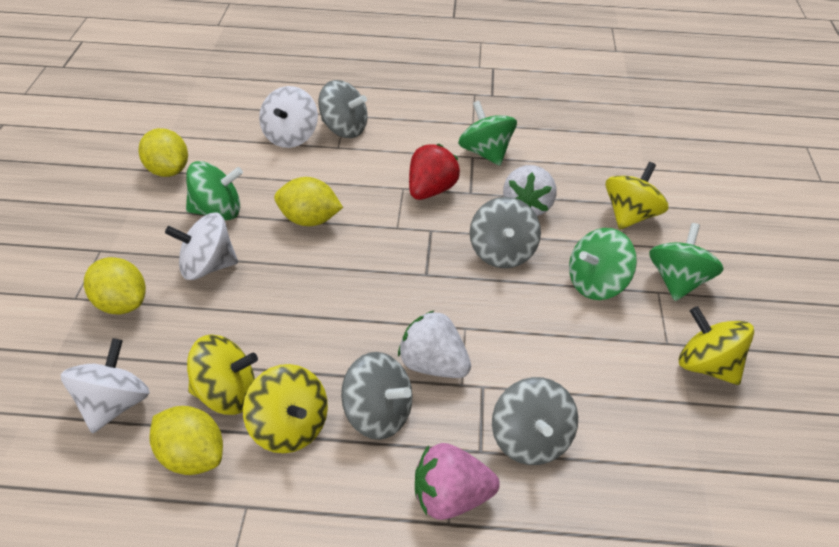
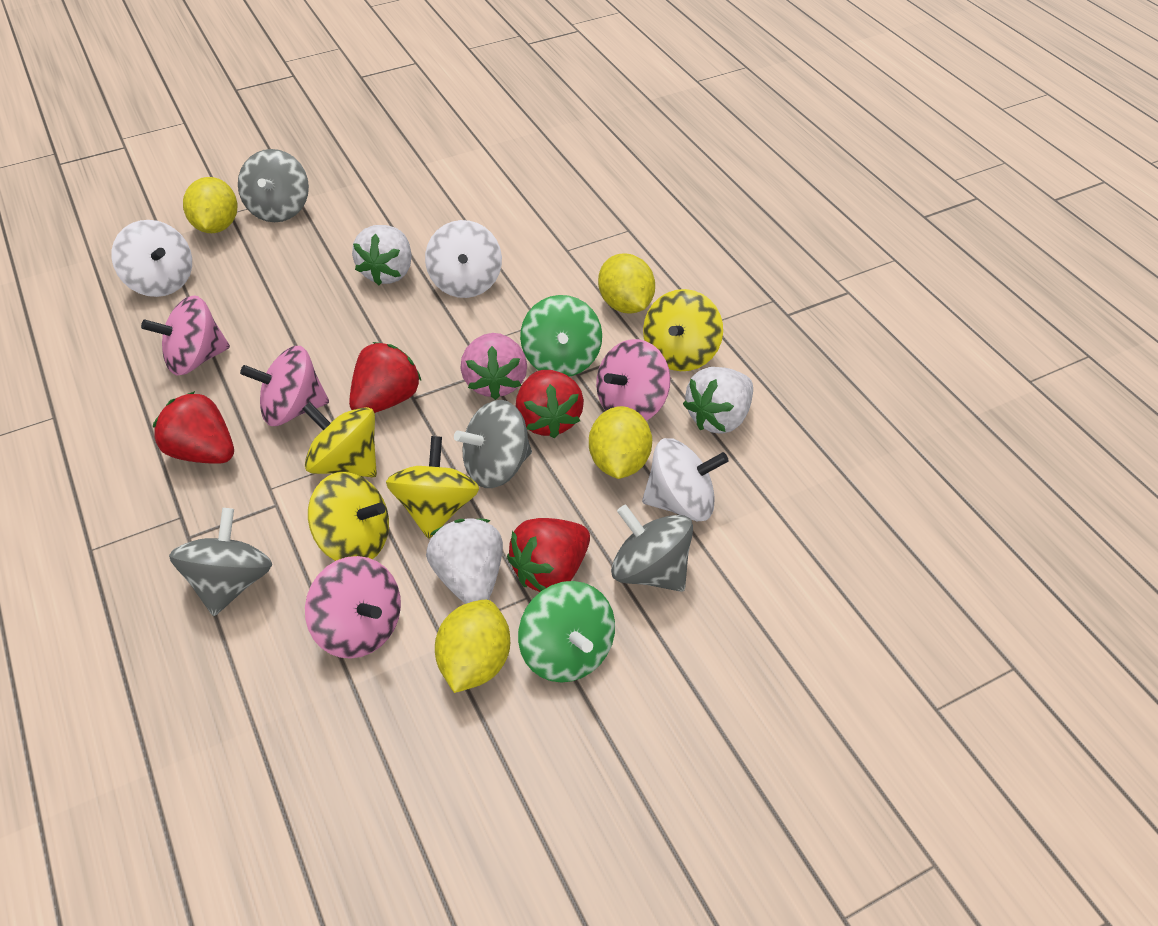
green spinning top: 4 -> 2
pink spinning top: 0 -> 4
red strawberry: 1 -> 4
white strawberry: 2 -> 3

